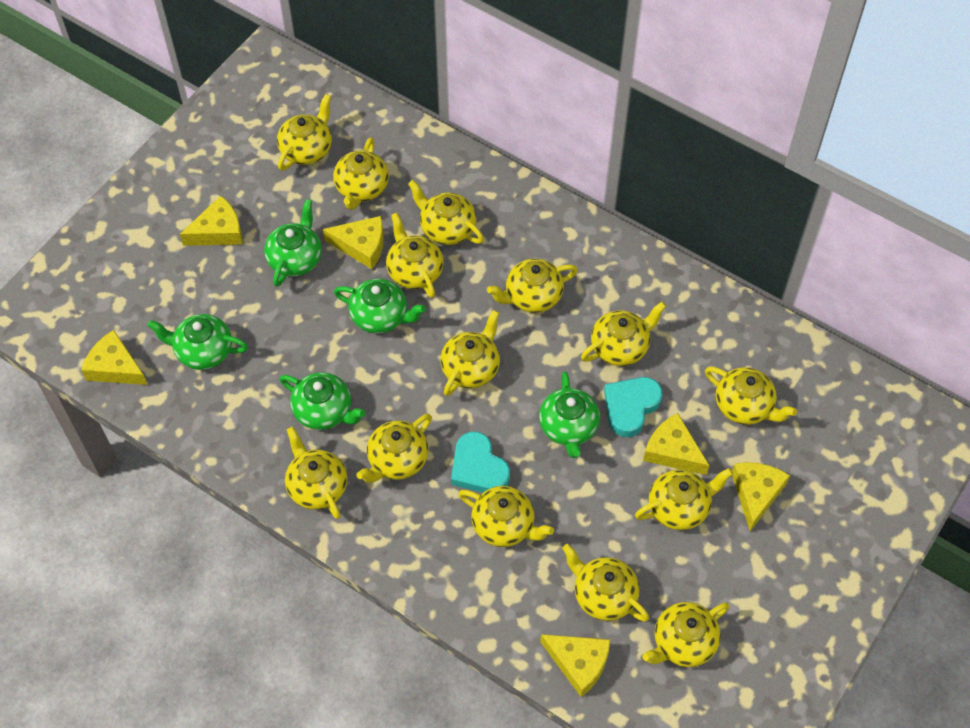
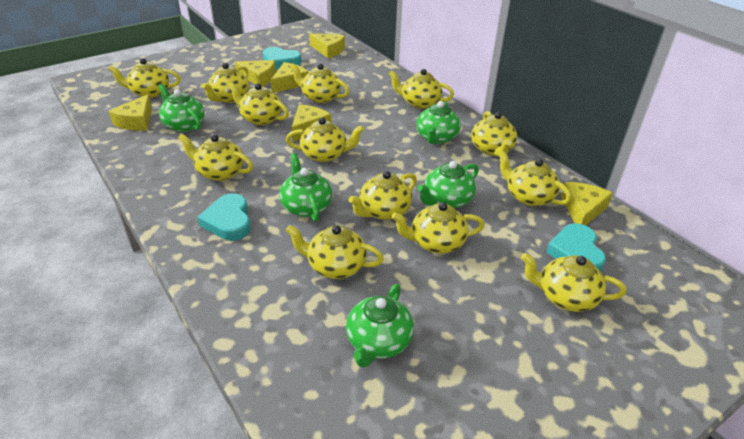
turquoise heart: 2 -> 3
yellow teapot: 14 -> 13

